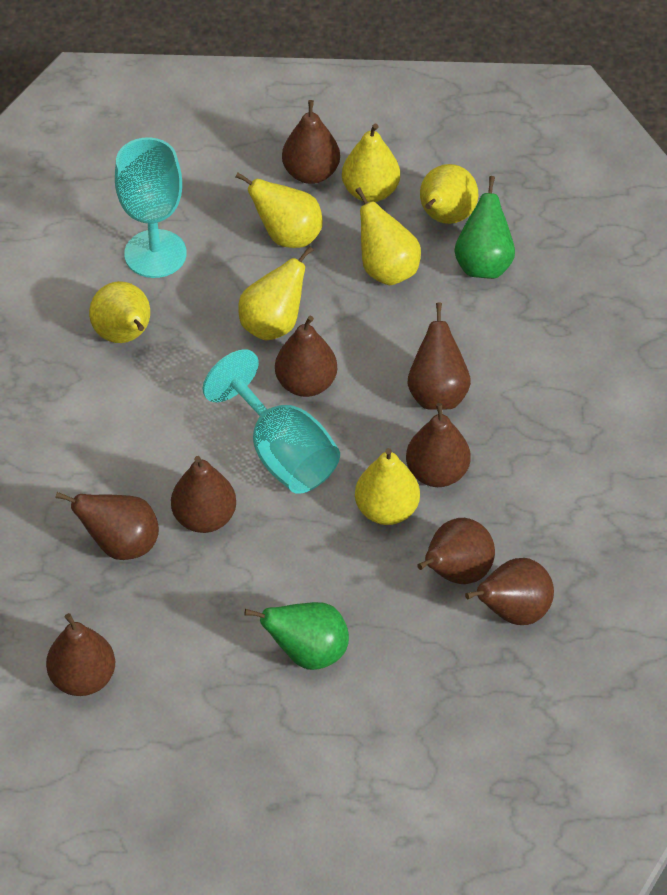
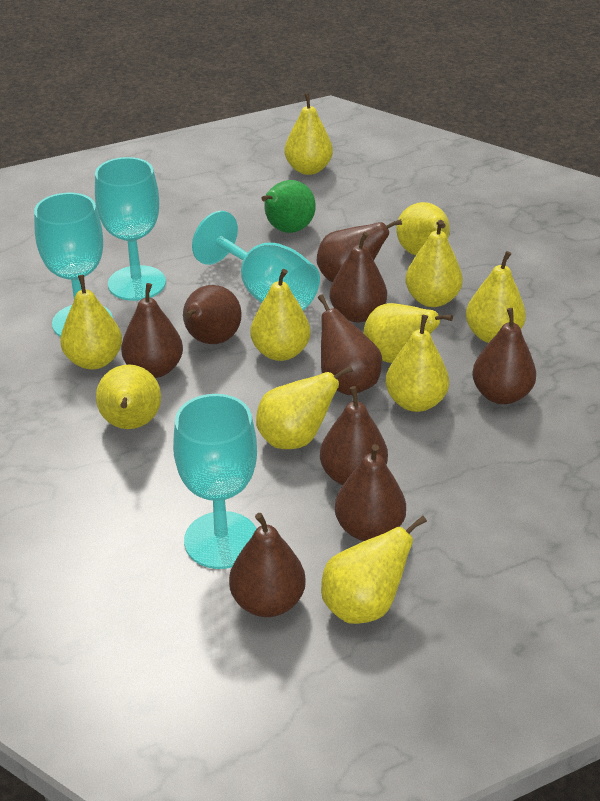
green pear: 2 -> 1
turquoise goblet: 2 -> 4
yellow pear: 7 -> 11

